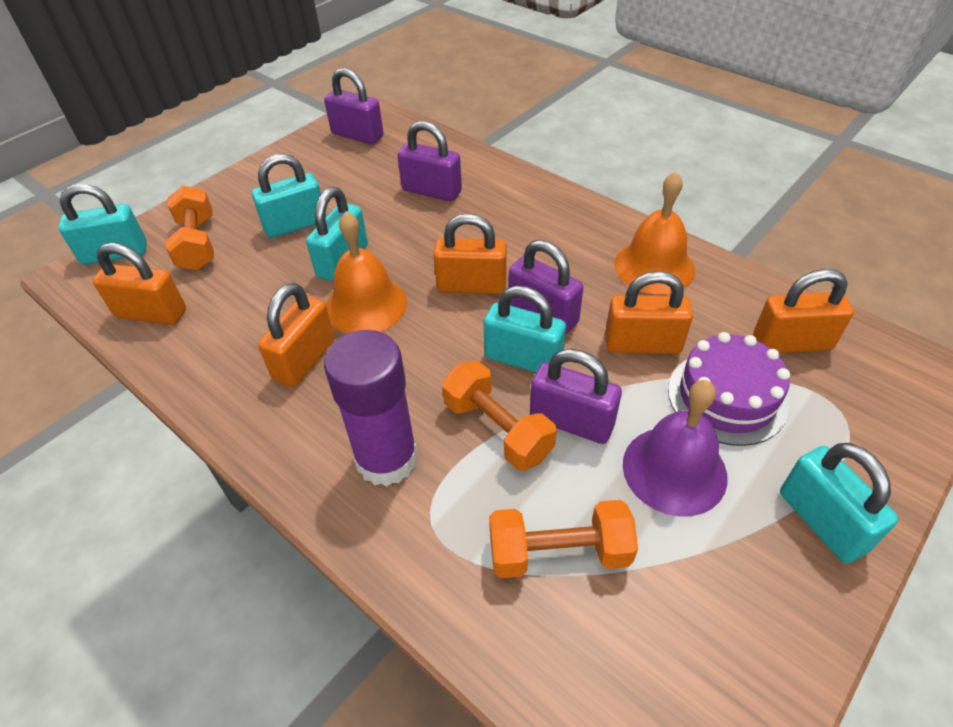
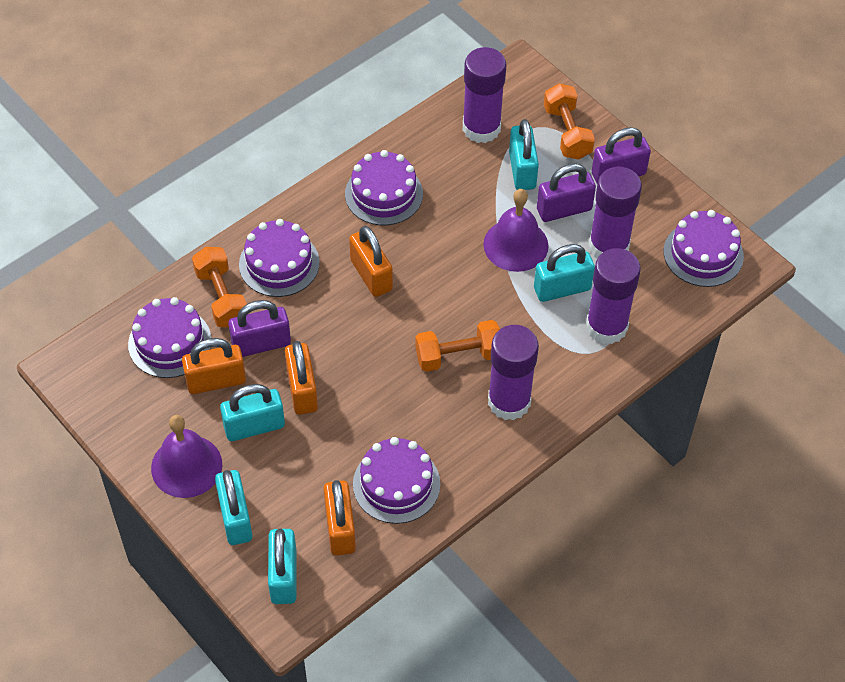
orange bell: 2 -> 0
orange padlock: 5 -> 4
purple bell: 1 -> 2
purple cake: 1 -> 5
purple glue stick: 1 -> 4
purple padlock: 4 -> 3

